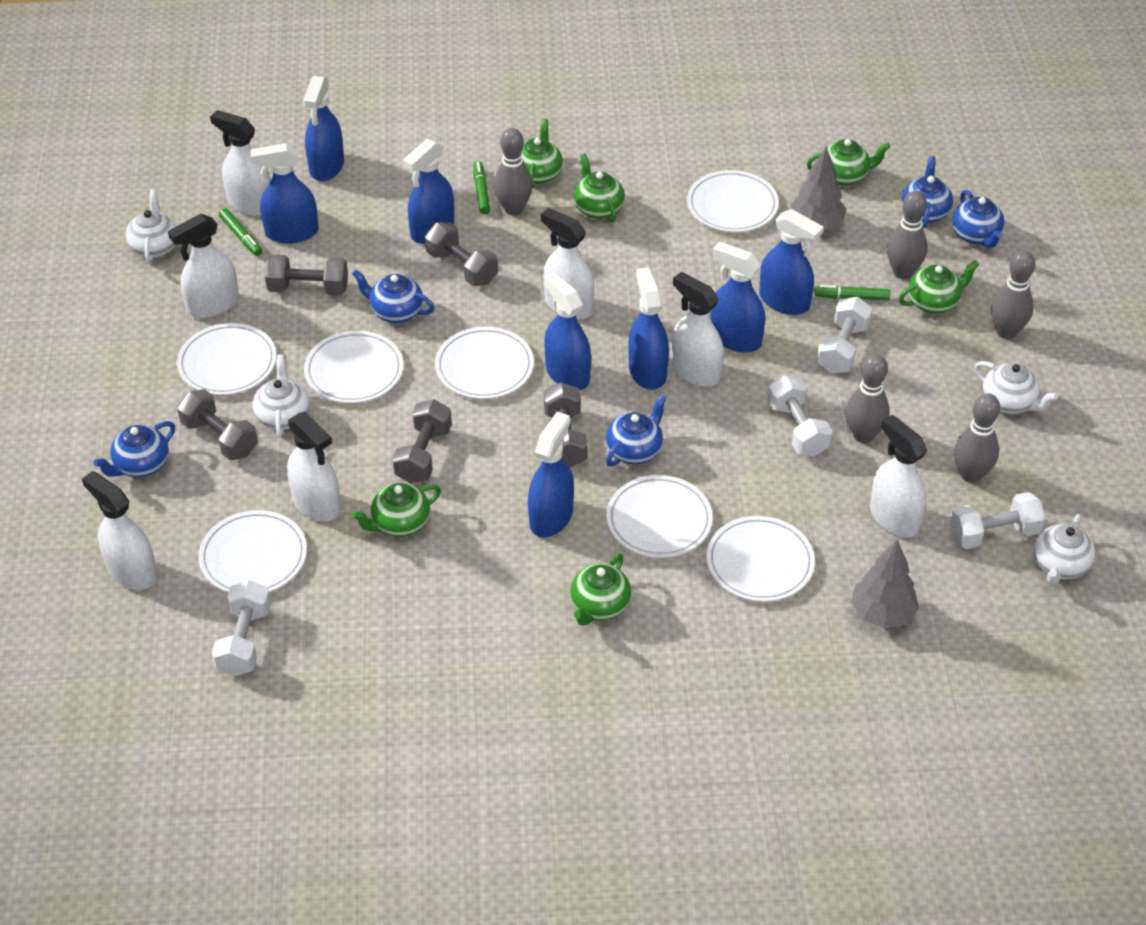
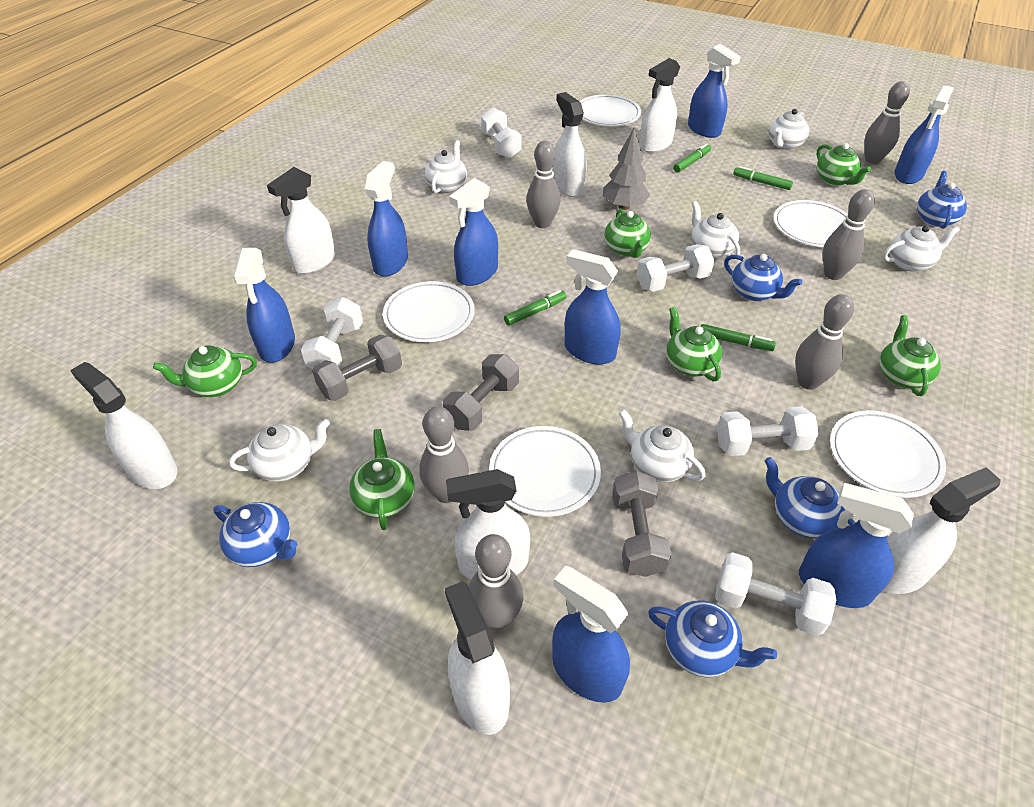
green marker: 3 -> 4
grey bowling pin: 5 -> 6
grey dumbbell: 5 -> 3
grey tree: 2 -> 1
white dumbbell: 4 -> 5
white plate: 7 -> 5
white teapot: 4 -> 6

